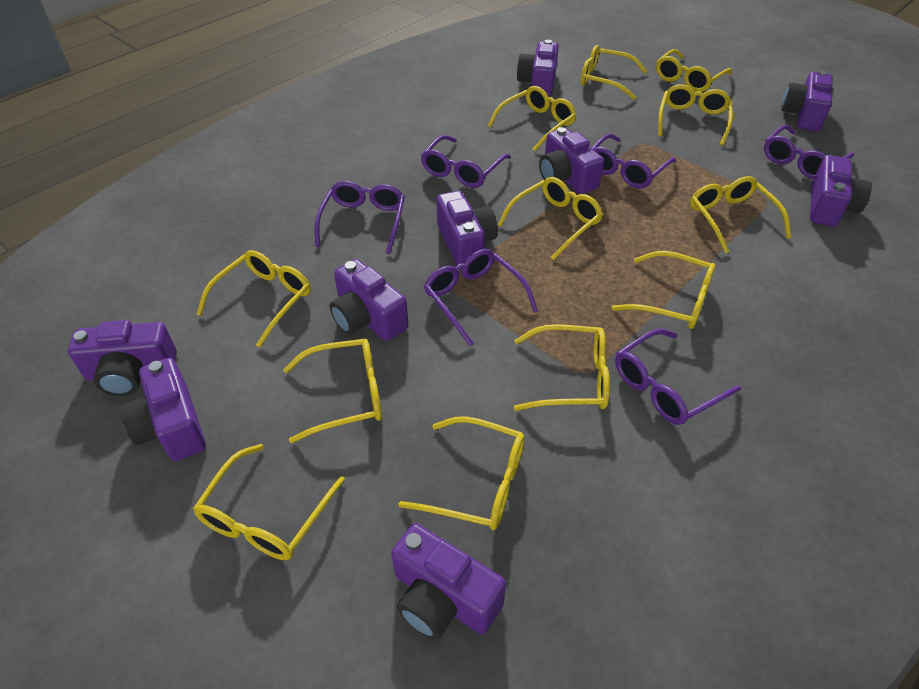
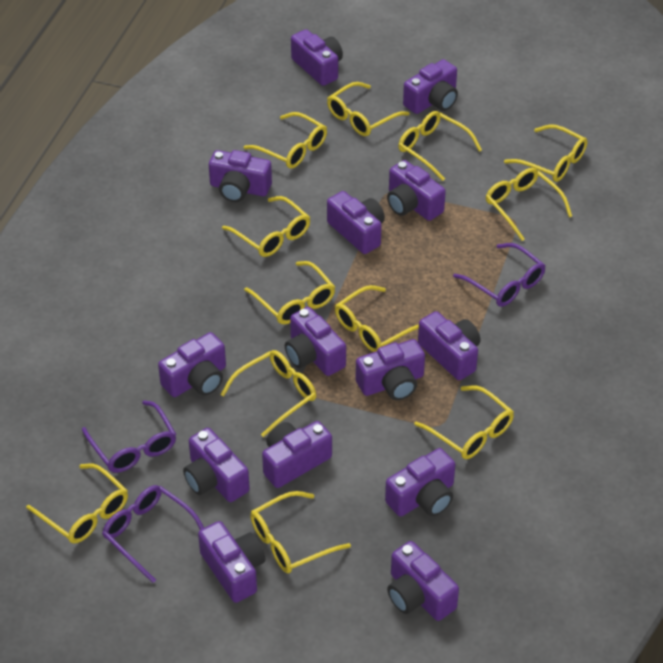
purple camera: 9 -> 14
purple glasses: 6 -> 3

